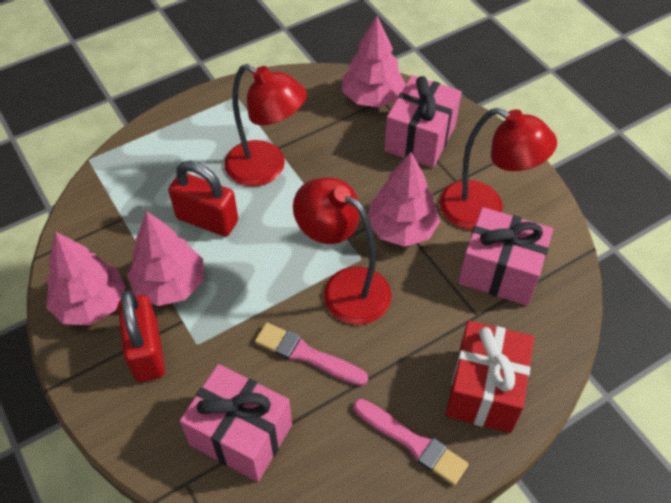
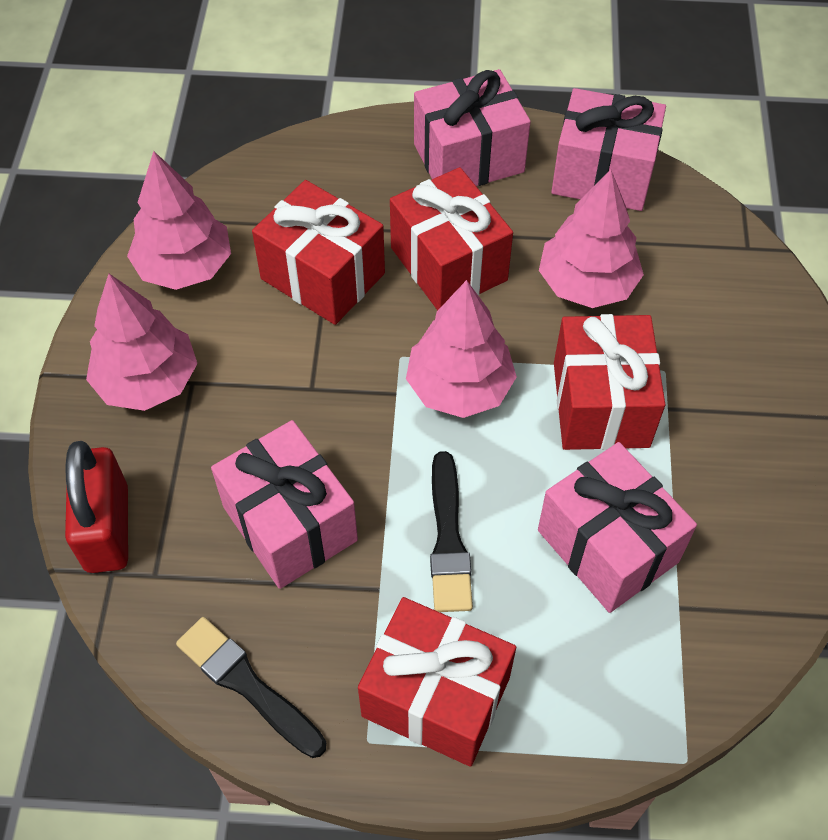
black brush: 0 -> 2
pink brush: 2 -> 0
pink gift: 3 -> 4
red gift: 1 -> 4
red lamp: 3 -> 0
red padlock: 2 -> 1

